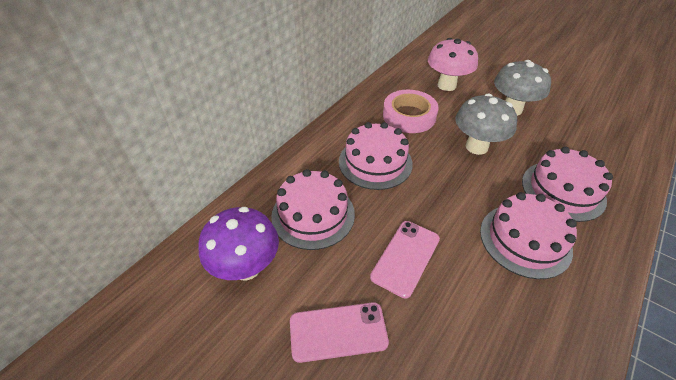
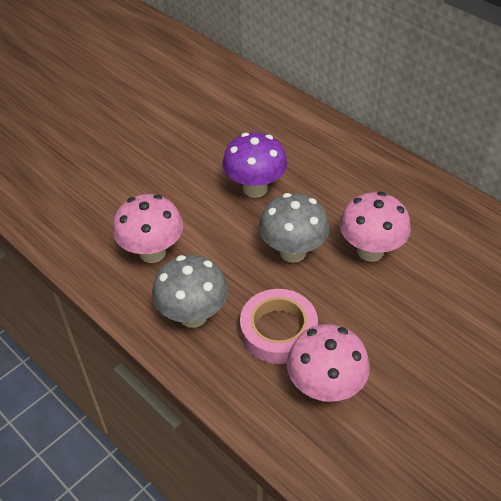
pink cake: 4 -> 0
pink mushroom: 1 -> 3
pink phone: 2 -> 0

